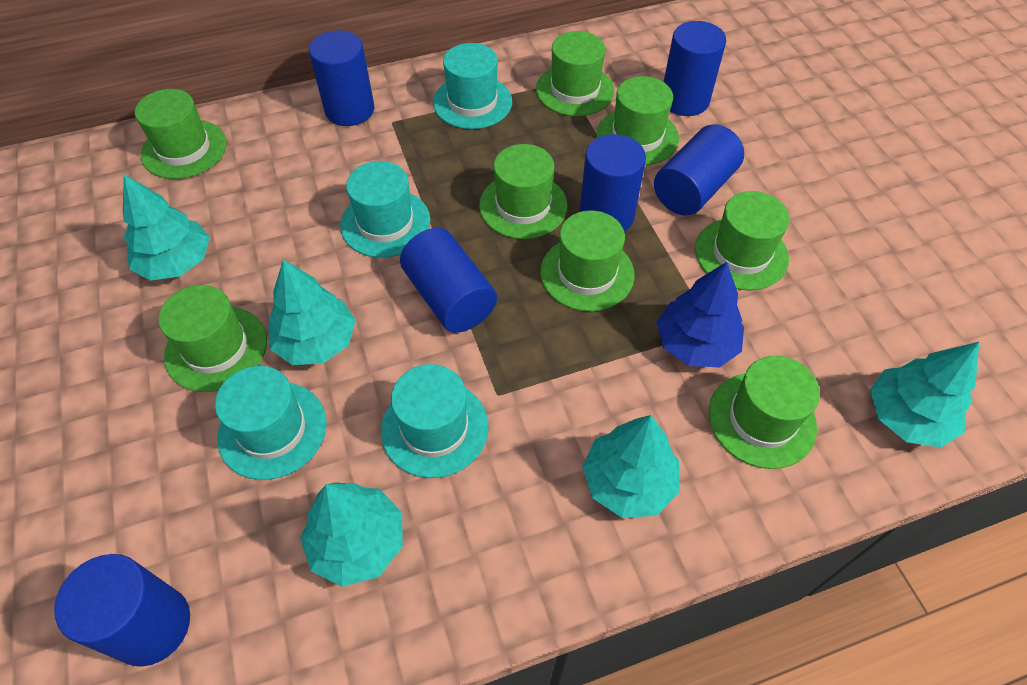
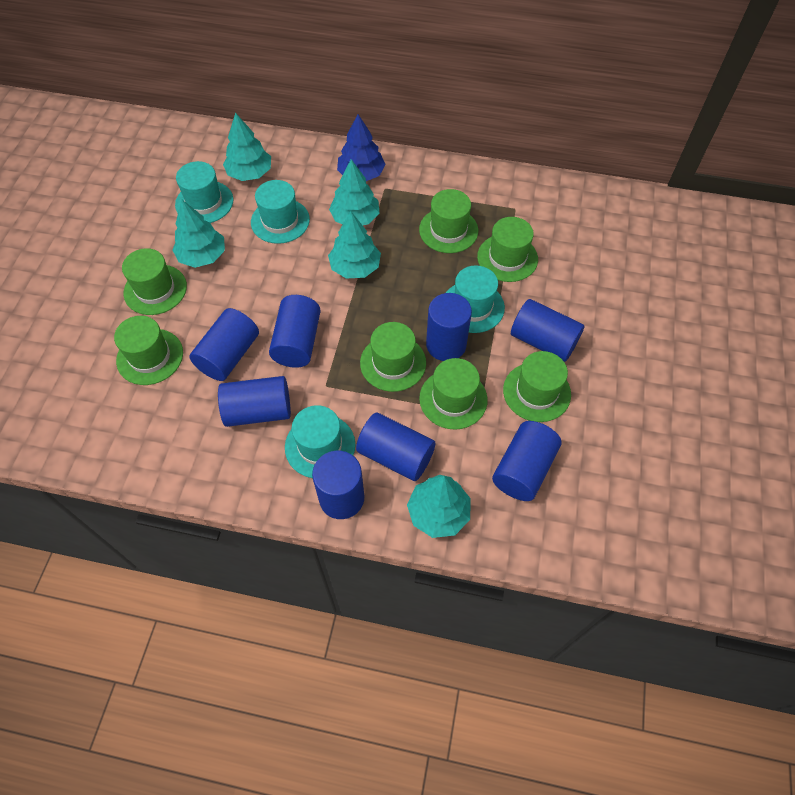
blue cylinder: 6 -> 8
green hat: 8 -> 7

